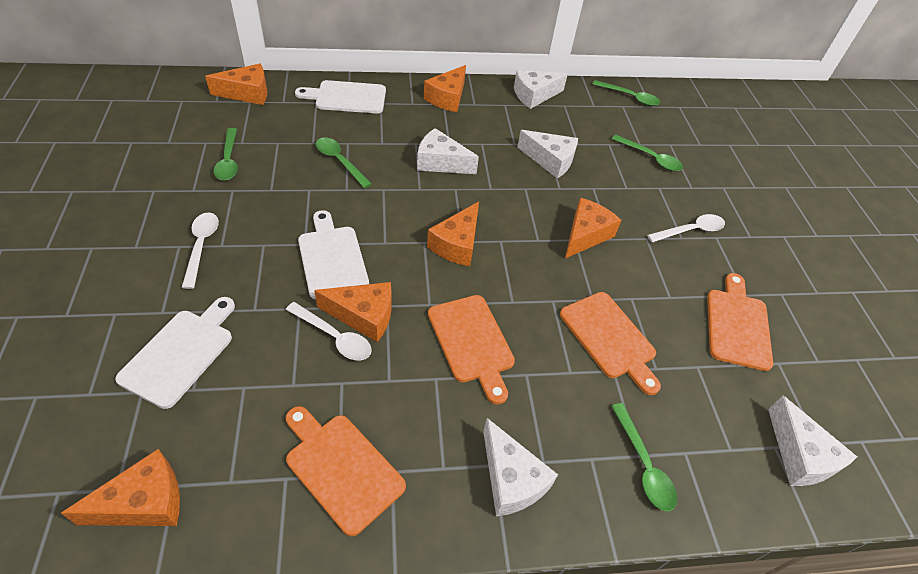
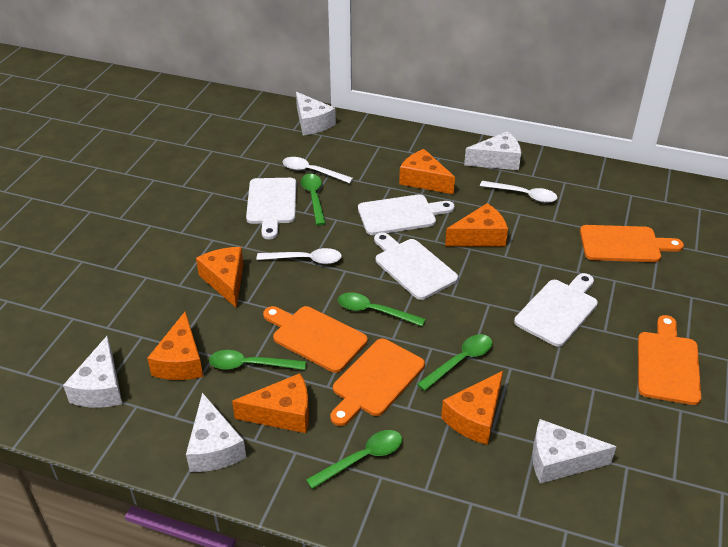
white cutting board: 3 -> 4

